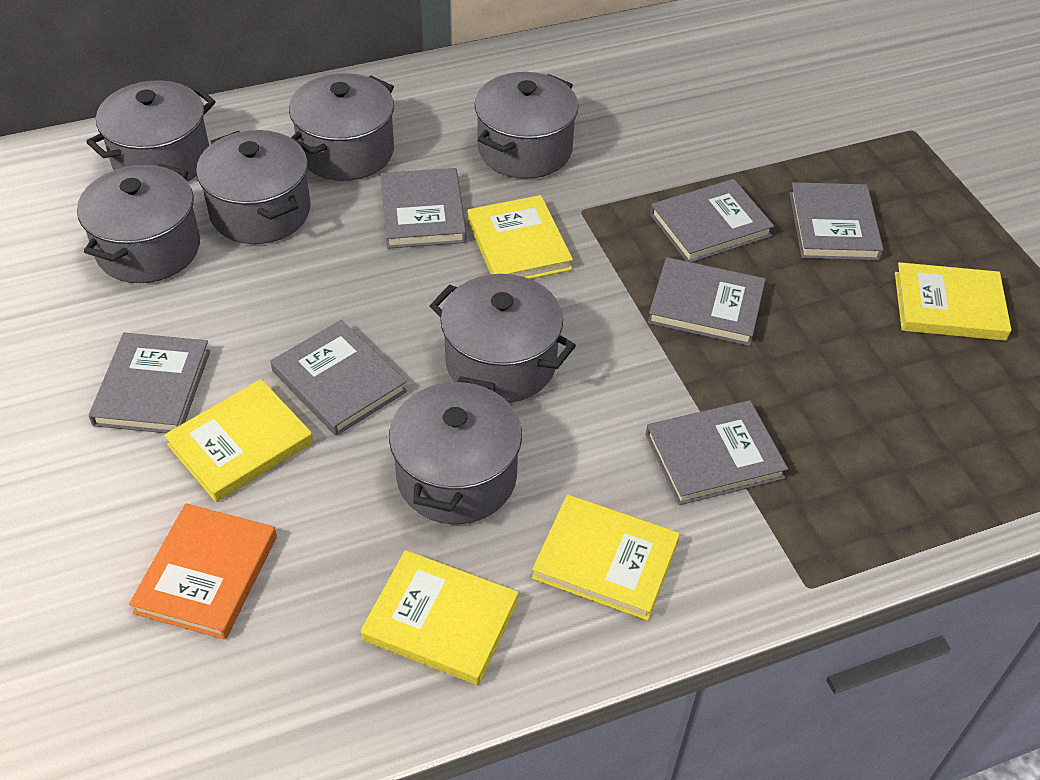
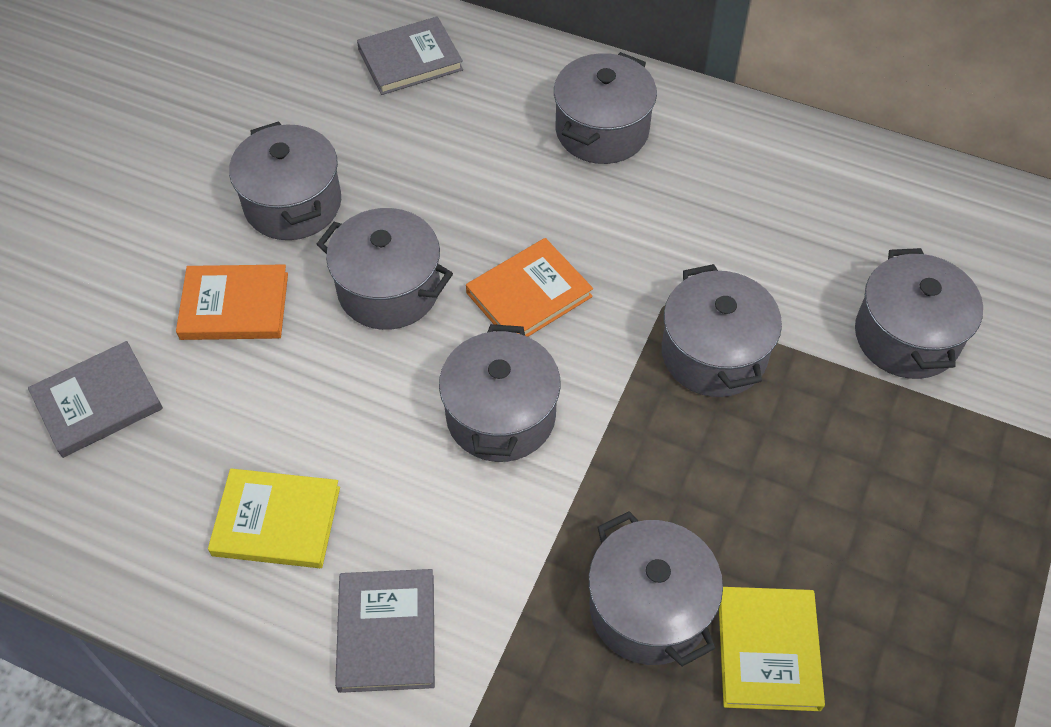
grey book: 7 -> 3
orange book: 1 -> 2
yellow book: 5 -> 2

